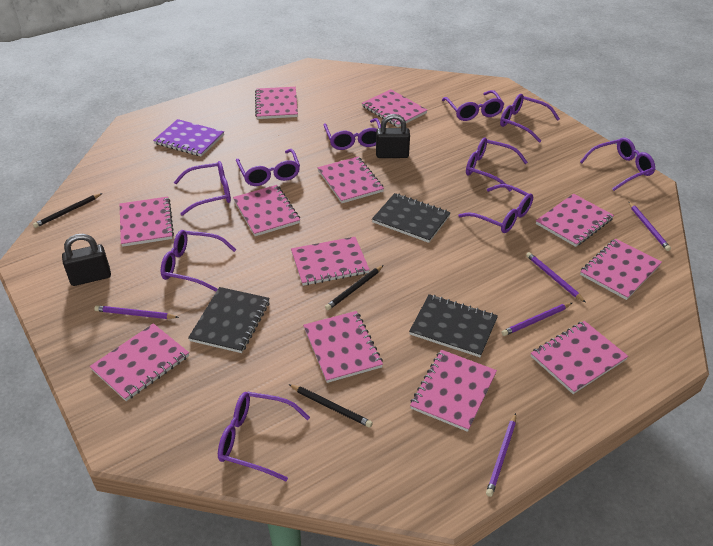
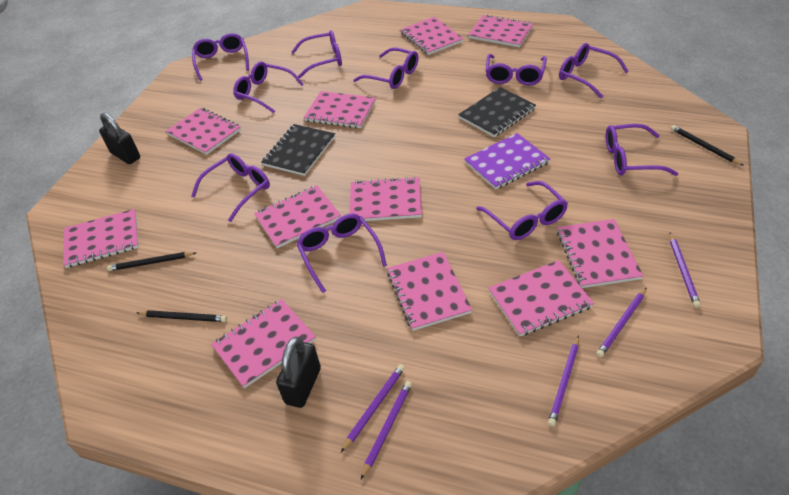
black notebook: 3 -> 2
pink notebook: 12 -> 11

